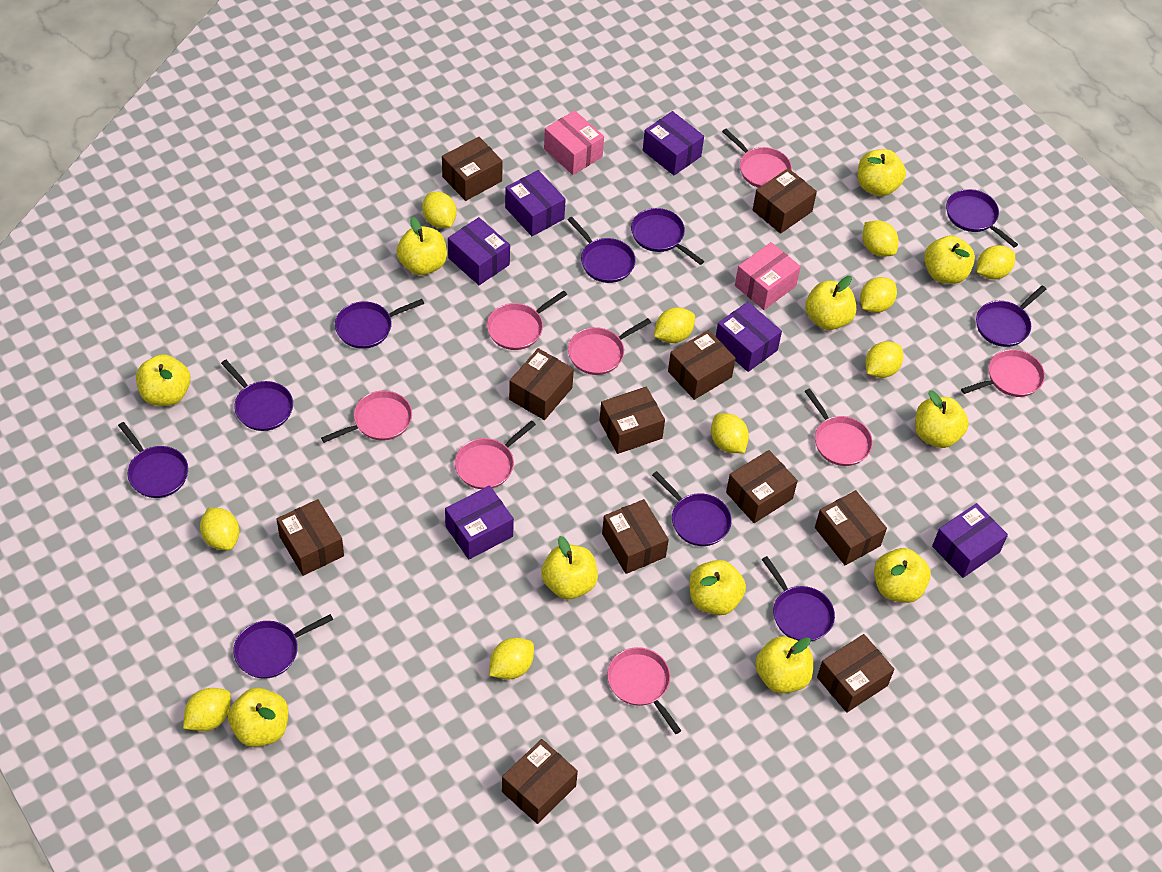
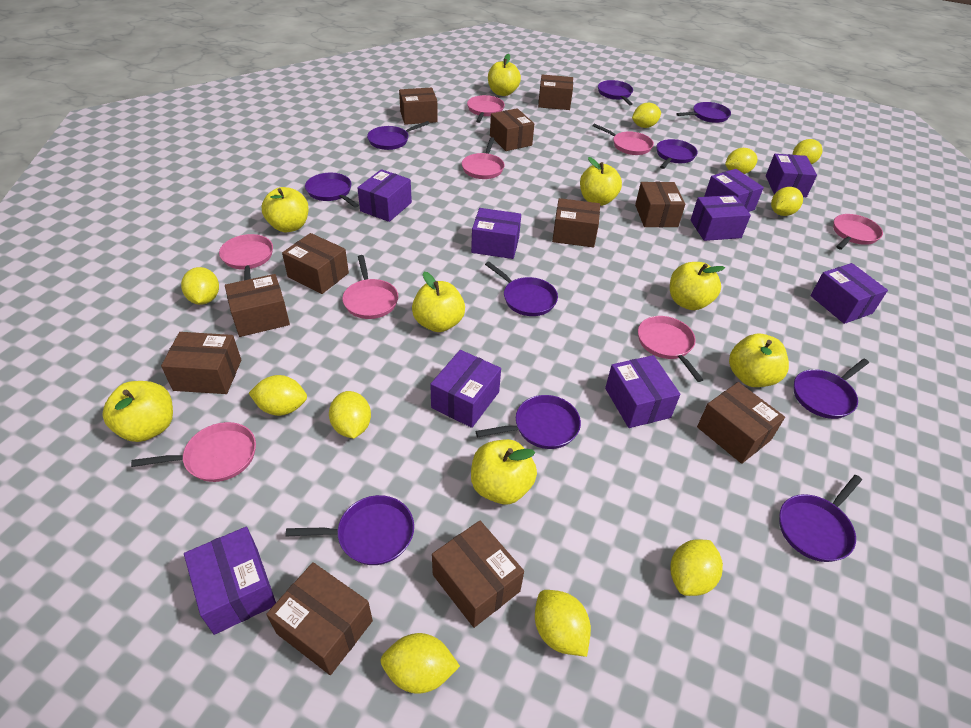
pink box: 2 -> 0
purple box: 6 -> 9
yellow apple: 11 -> 8

